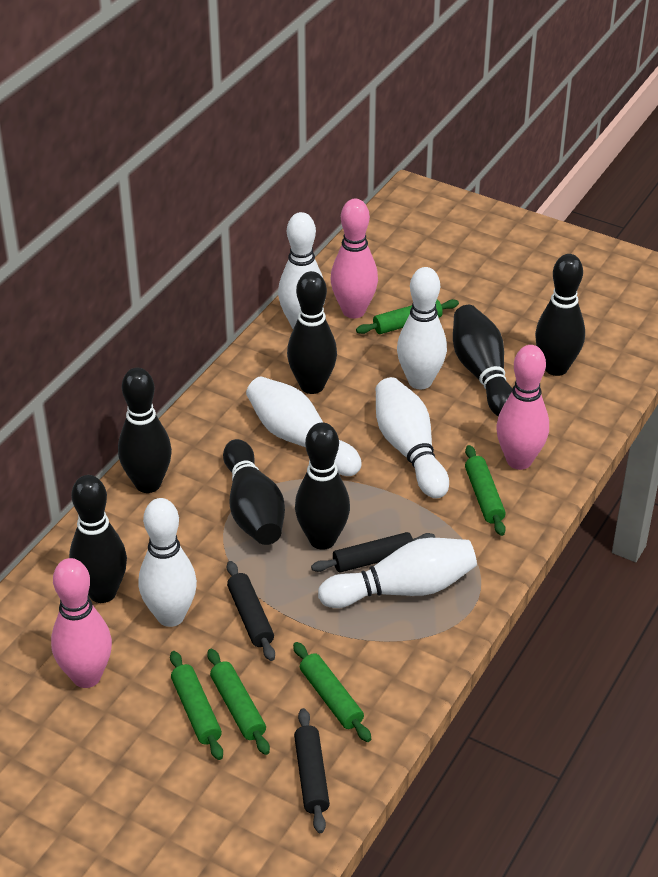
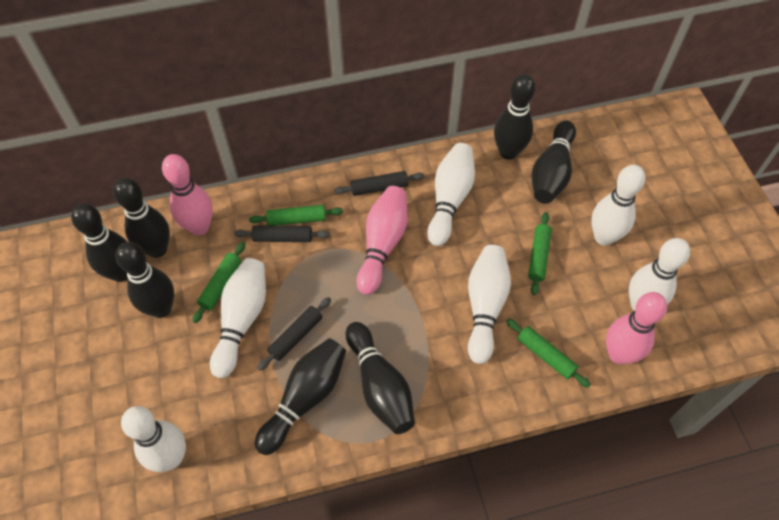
green rolling pin: 5 -> 4

